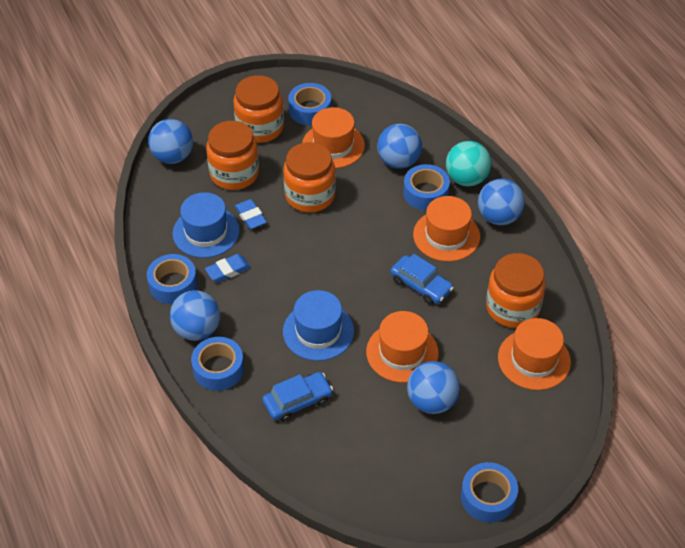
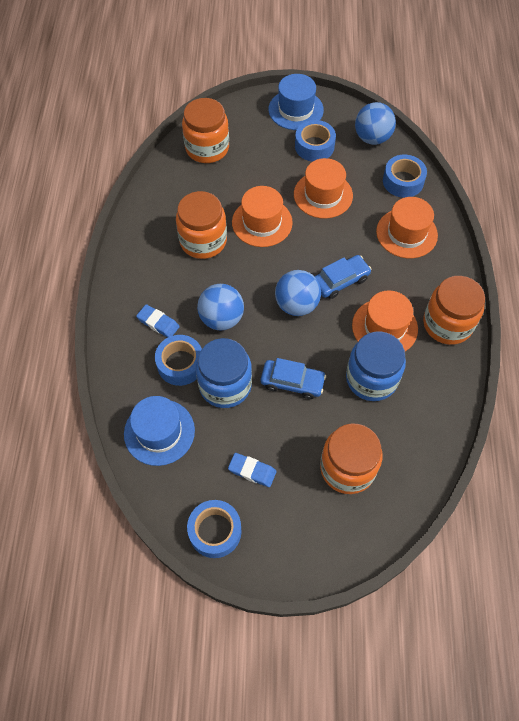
blue ball: 5 -> 3
blue jar: 0 -> 2
blue tape: 5 -> 4
turquoise ball: 1 -> 0

